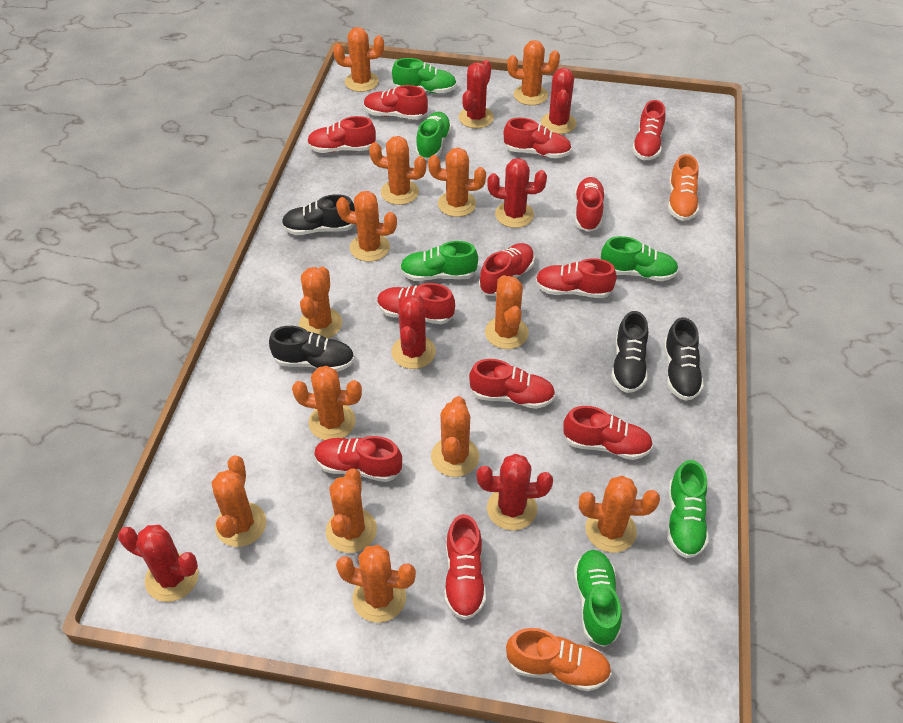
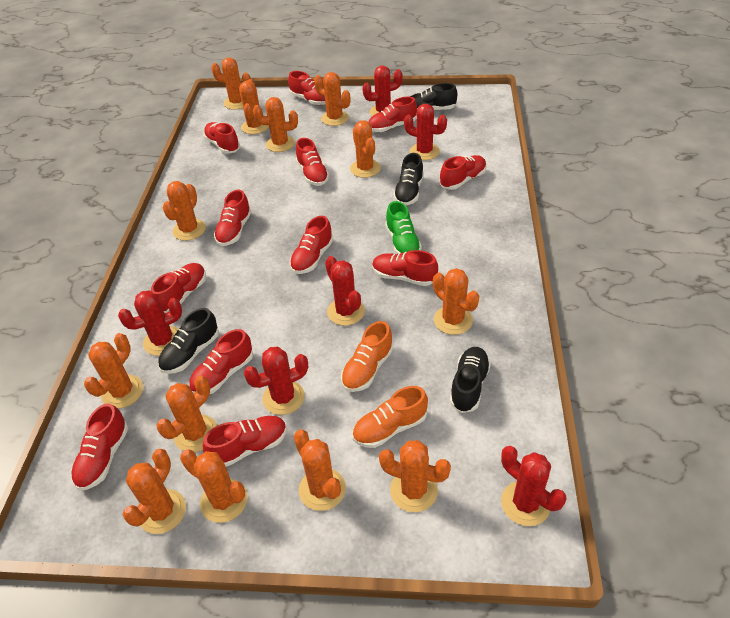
green shoe: 6 -> 1

